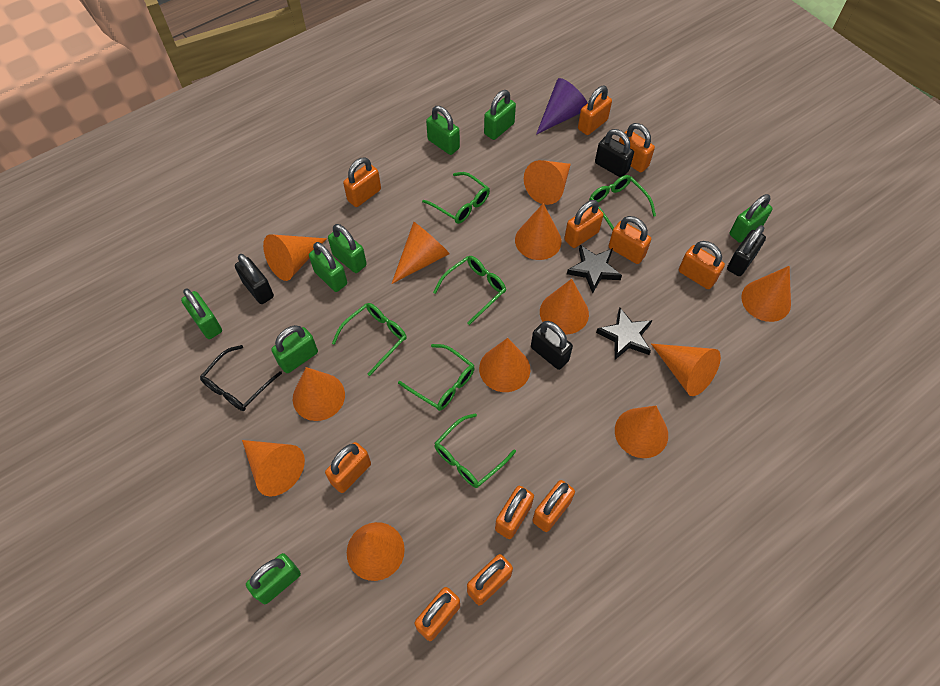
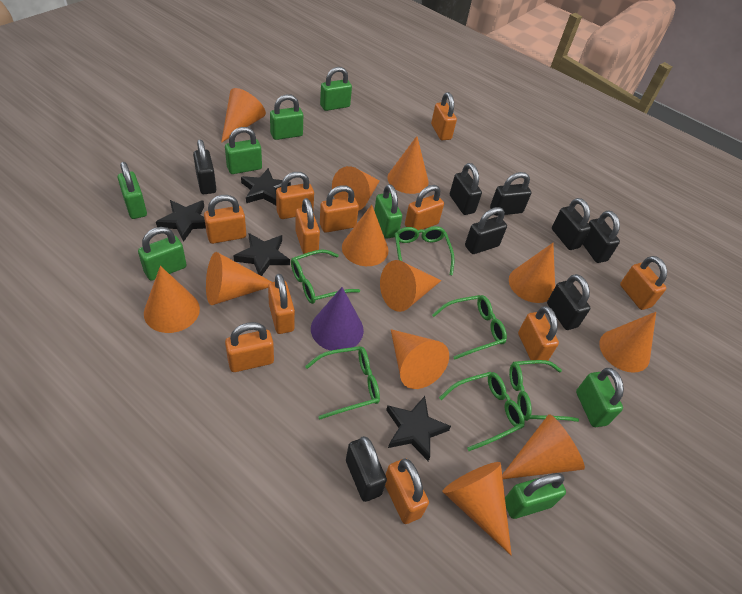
black glasses: 1 -> 0
black padlock: 4 -> 8
black star: 2 -> 4

